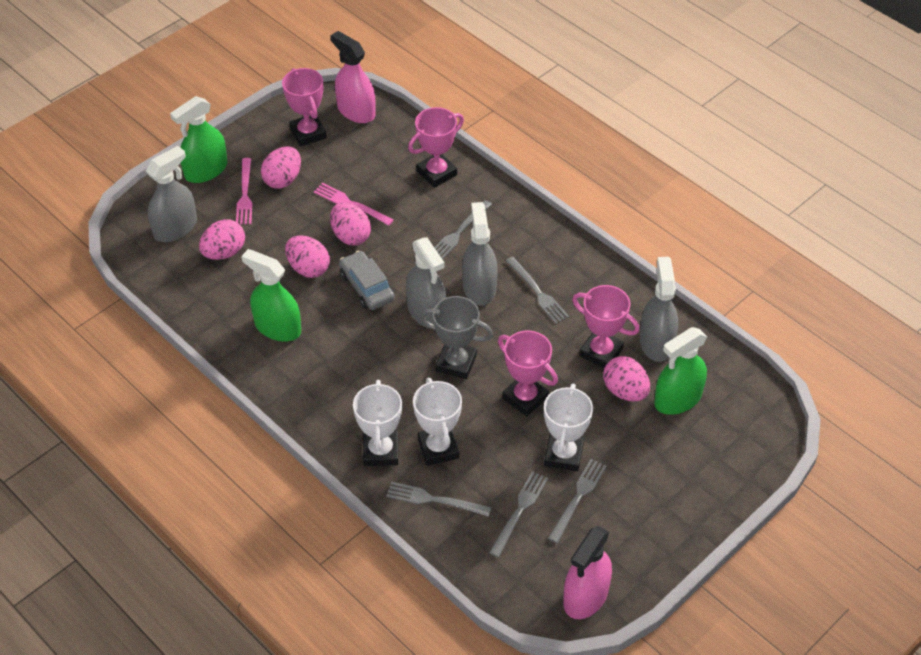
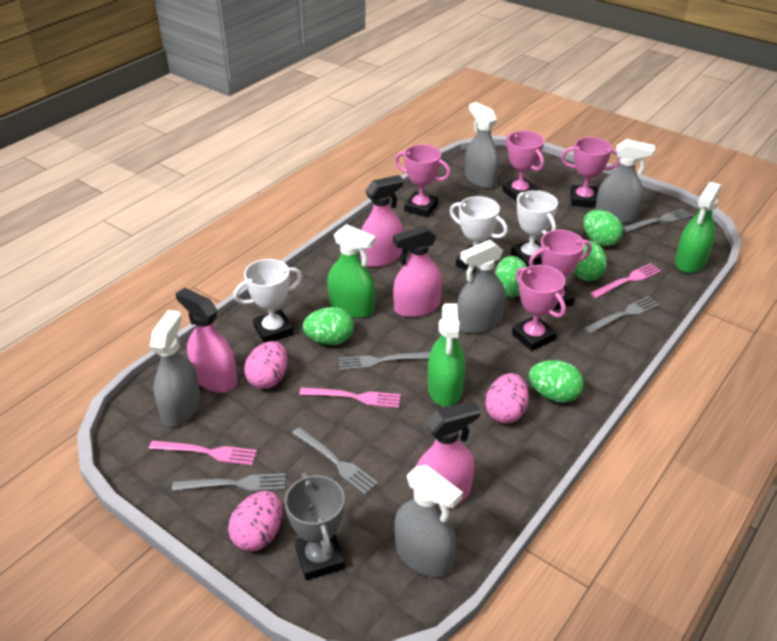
green egg: 0 -> 5
grey car: 1 -> 0
grey spray bottle: 4 -> 5
pink egg: 5 -> 3
pink fork: 2 -> 3
pink spray bottle: 2 -> 4
pink trophy: 4 -> 5

